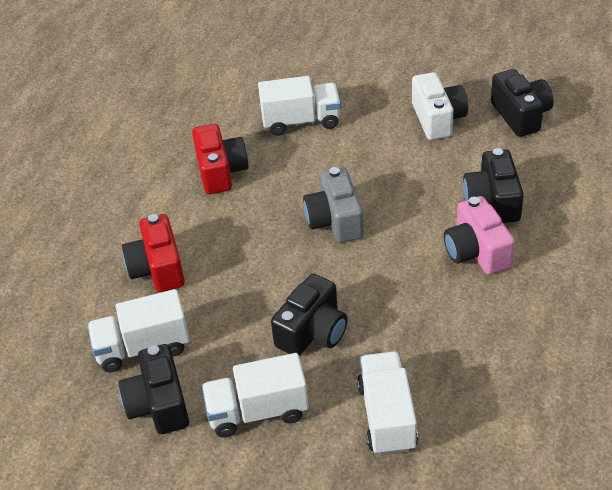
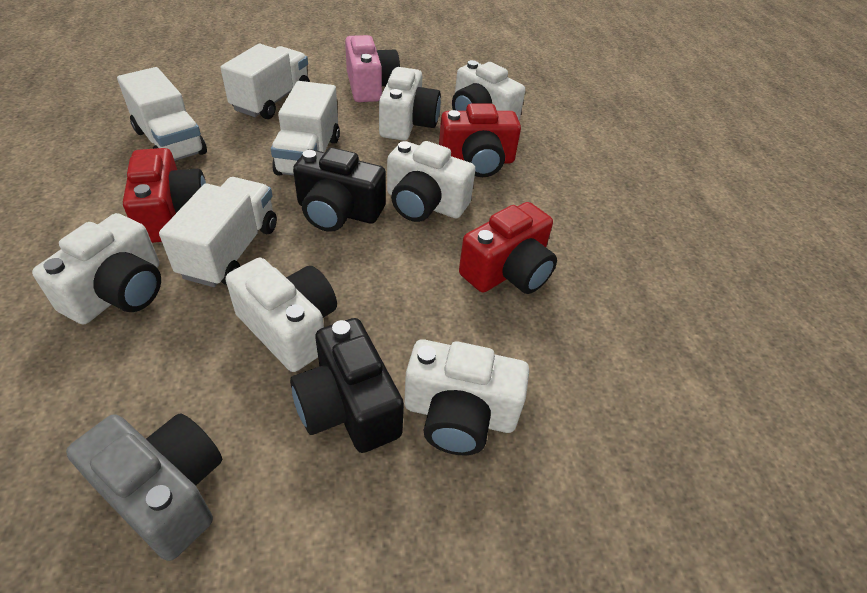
black camera: 4 -> 2
red camera: 2 -> 3
white camera: 1 -> 6

